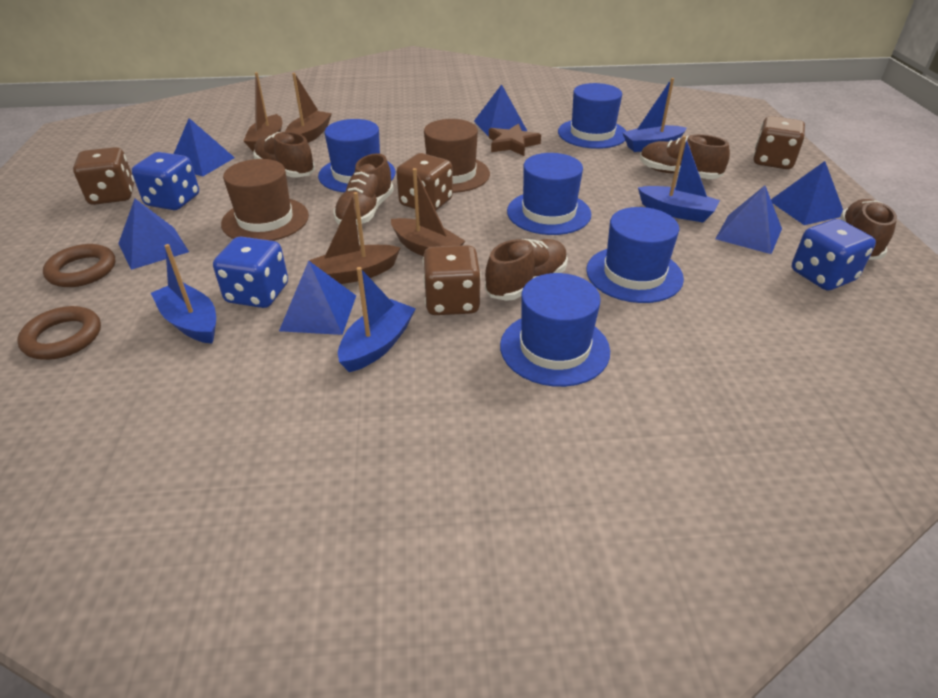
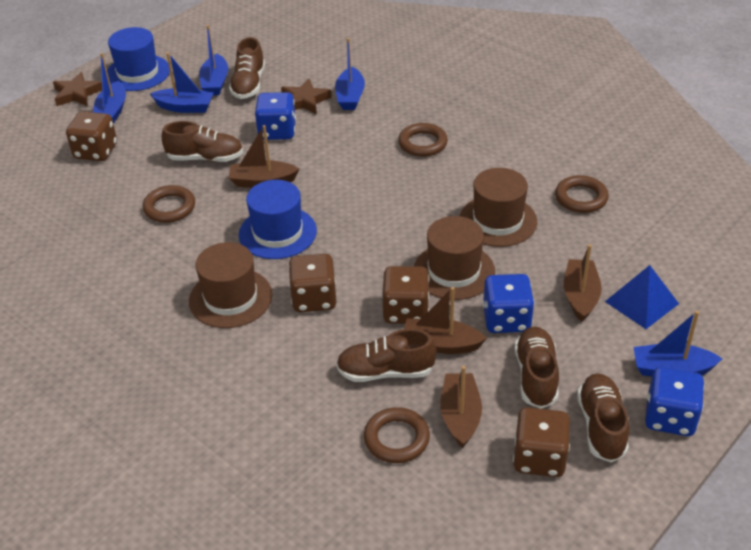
blue boat: 4 -> 5
blue hat: 5 -> 2
blue pyramid: 6 -> 1
brown hat: 2 -> 3
brown ring: 2 -> 4
brown star: 1 -> 2

